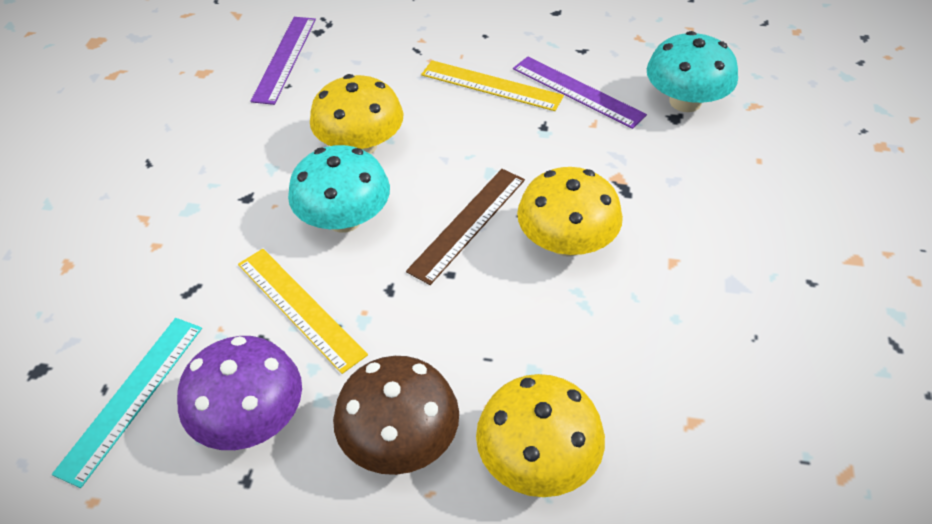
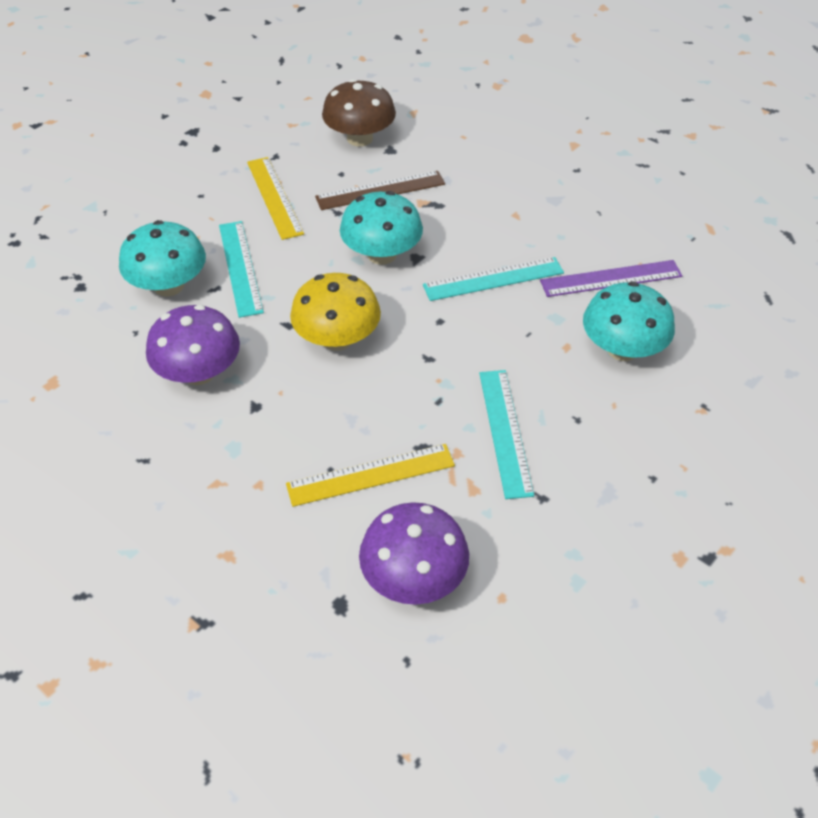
purple mushroom: 1 -> 2
purple ruler: 2 -> 1
turquoise mushroom: 2 -> 3
turquoise ruler: 1 -> 3
yellow mushroom: 3 -> 1

